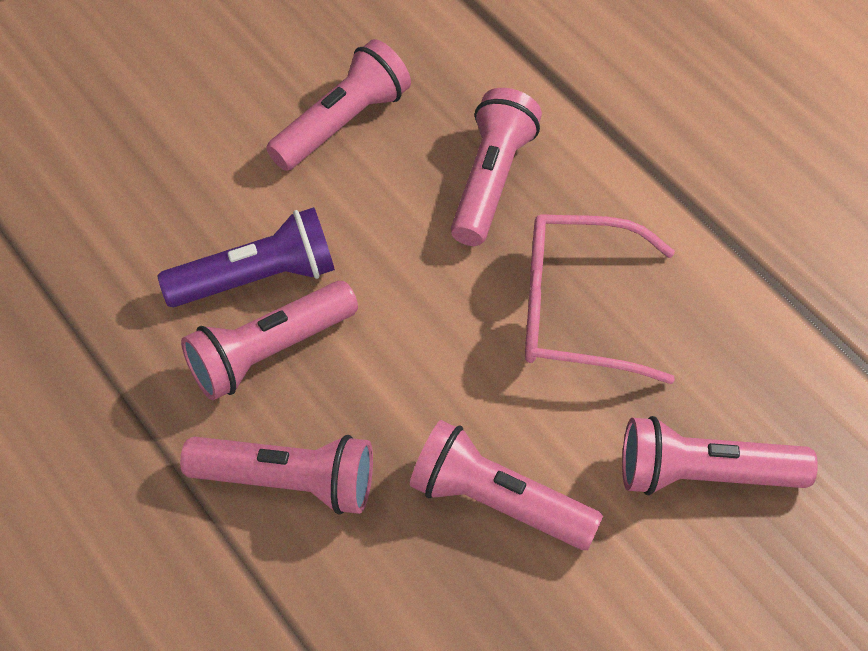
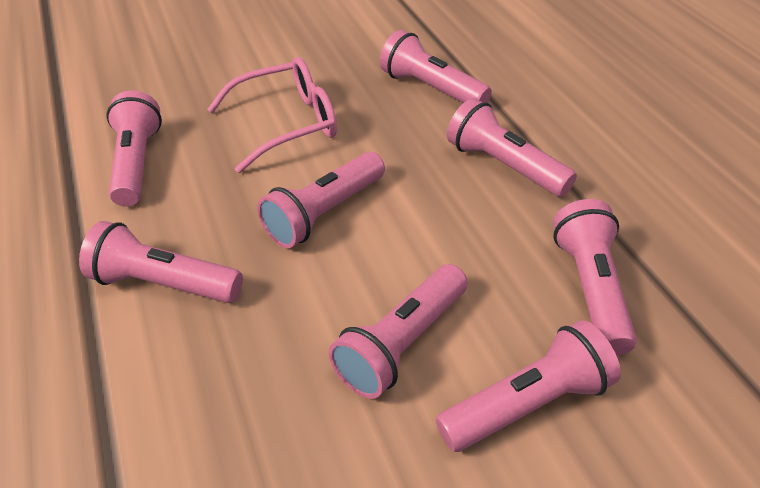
pink flashlight: 6 -> 8
purple flashlight: 1 -> 0

